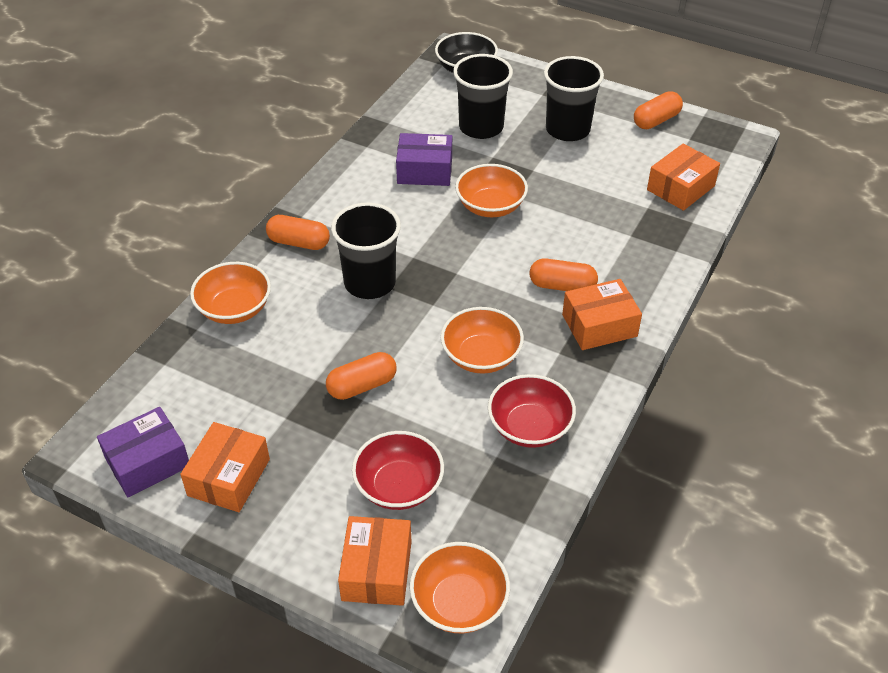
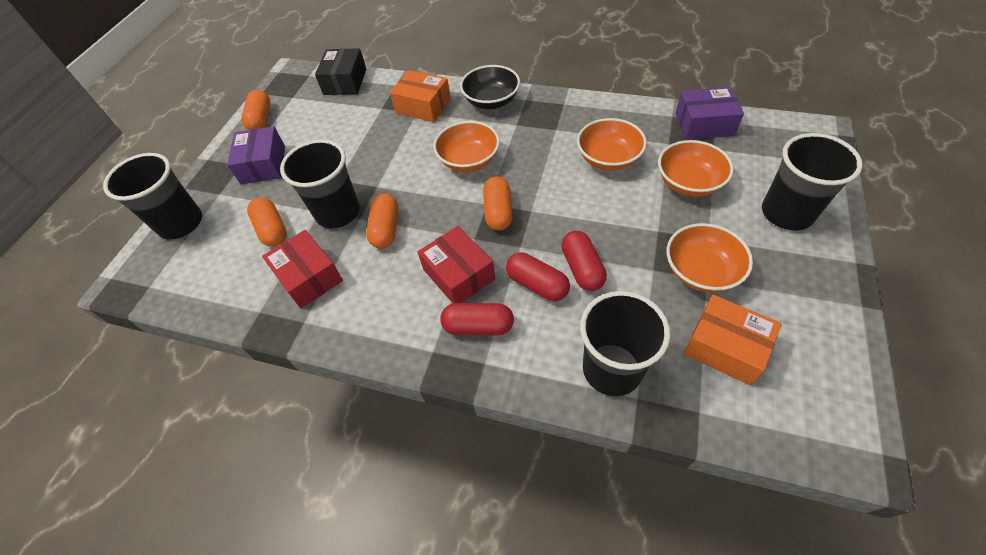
black box: 0 -> 1
black cup: 3 -> 4
orange box: 4 -> 2
red bowl: 2 -> 0
red box: 0 -> 2
red capsule: 0 -> 3

